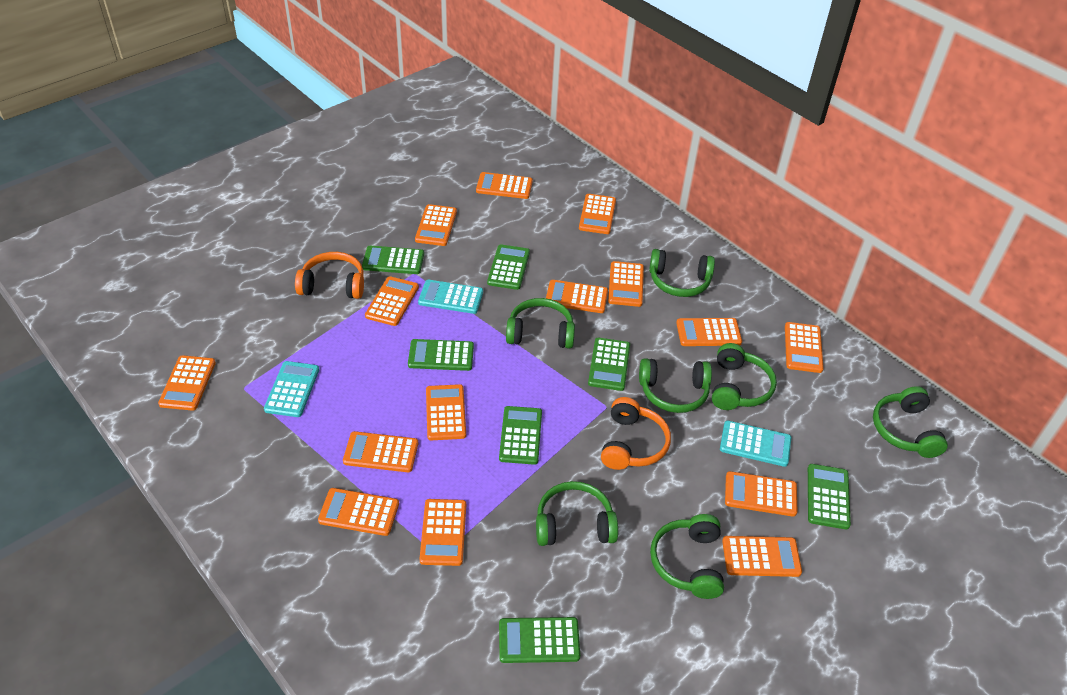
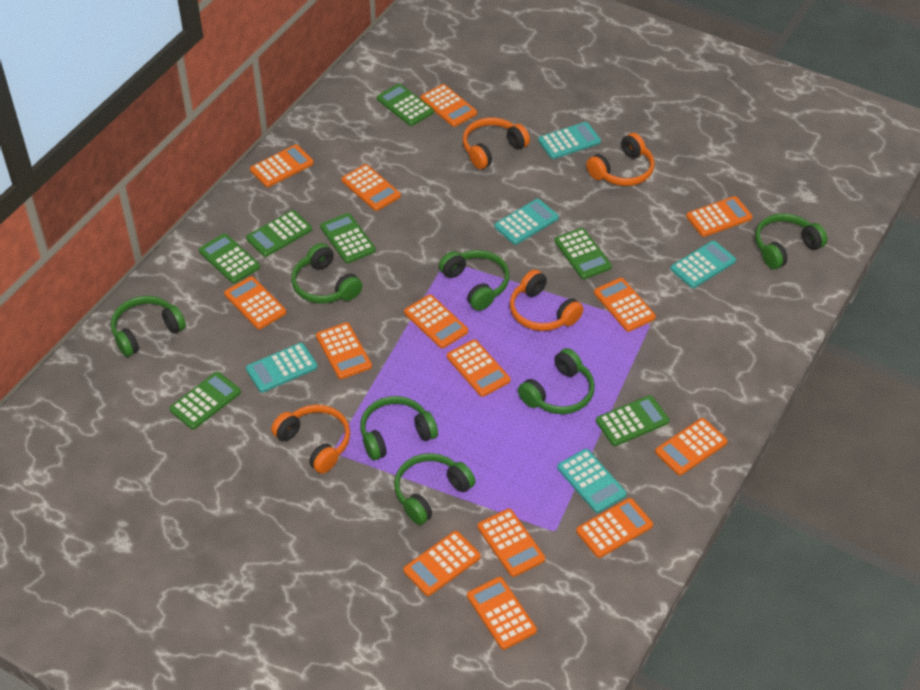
orange calculator: 15 -> 14
orange headphones: 2 -> 4
turquoise calculator: 3 -> 5

